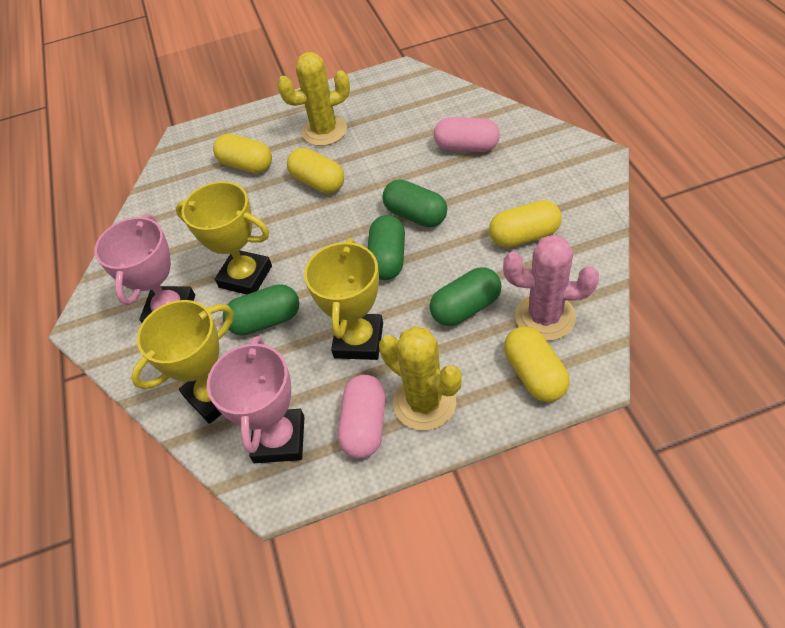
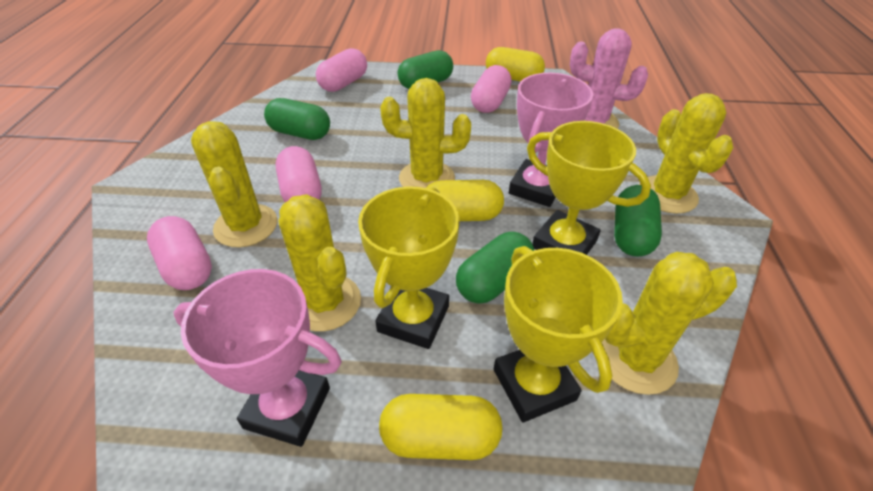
pink capsule: 2 -> 4
yellow cactus: 2 -> 5
yellow capsule: 4 -> 3

